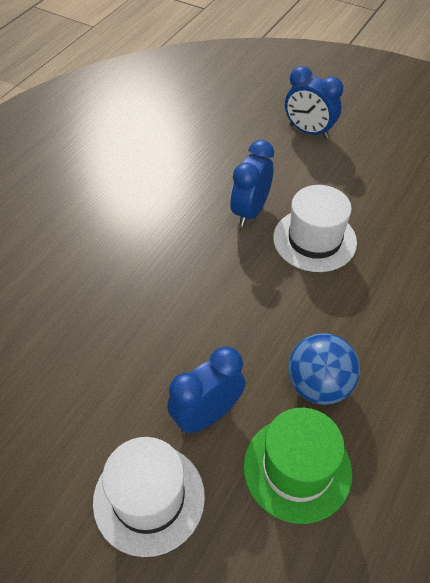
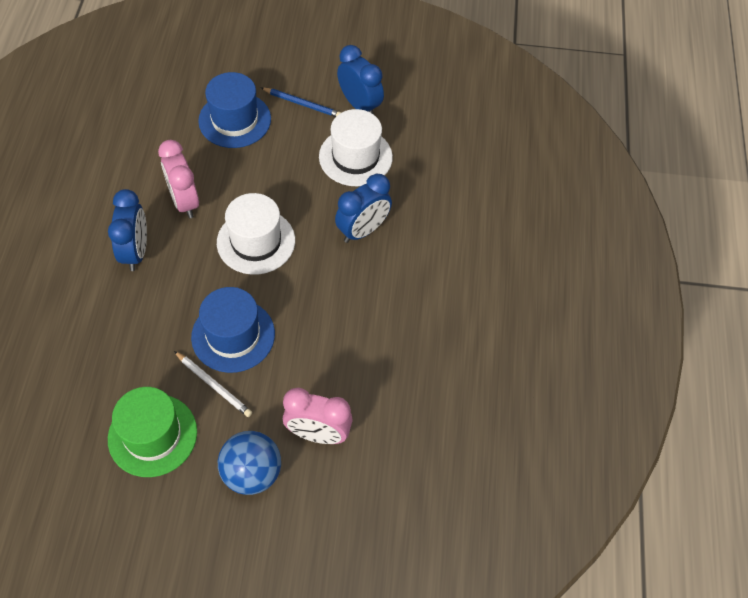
blue hat: 0 -> 2
blue pencil: 0 -> 1
pink clock: 0 -> 2
white pencil: 0 -> 1

